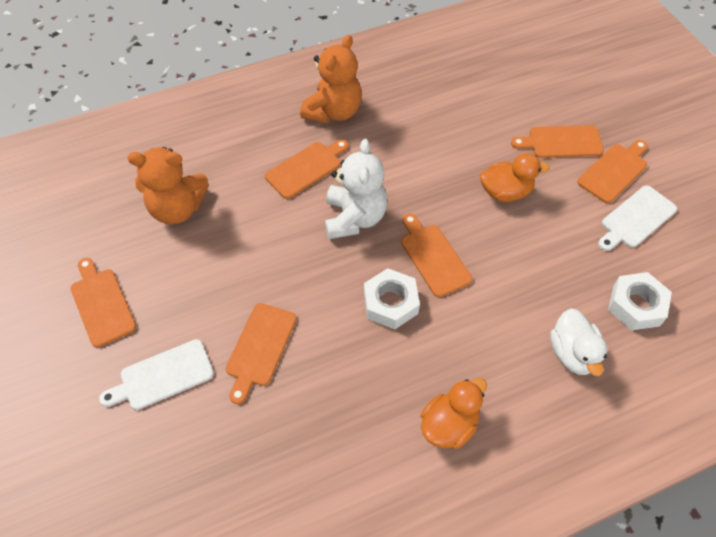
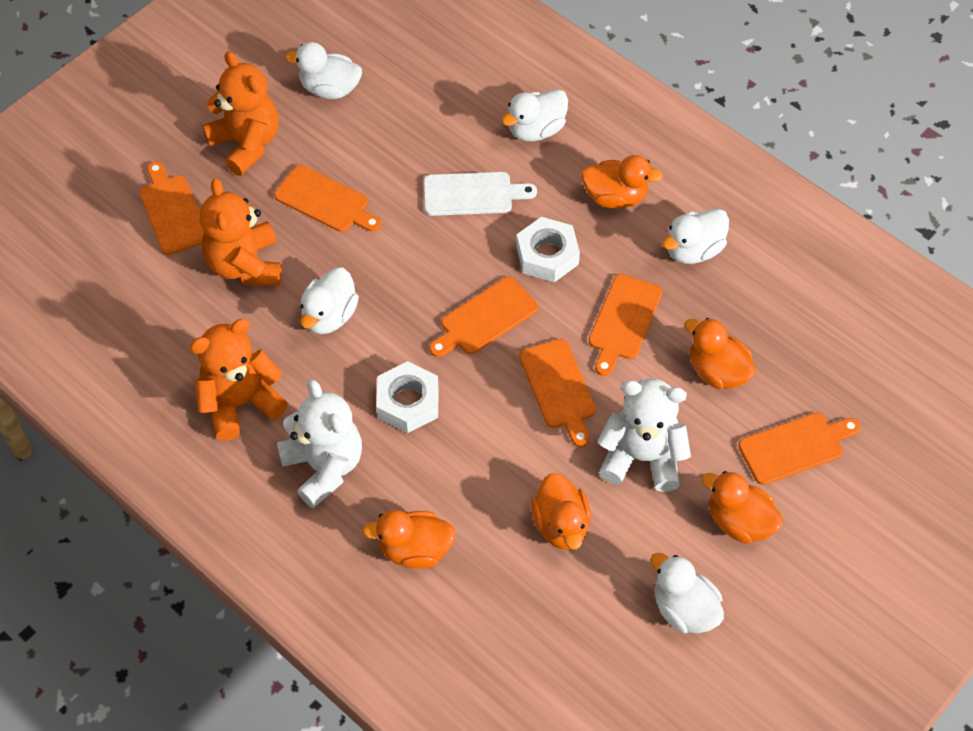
orange duck: 2 -> 5
orange teddy bear: 2 -> 3
white cutting board: 2 -> 1
white duck: 1 -> 5
white teddy bear: 1 -> 2

